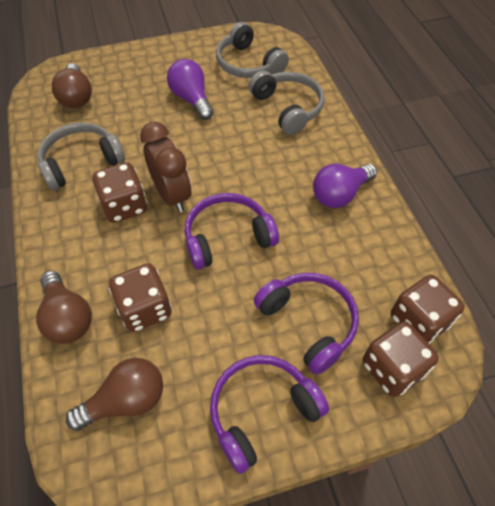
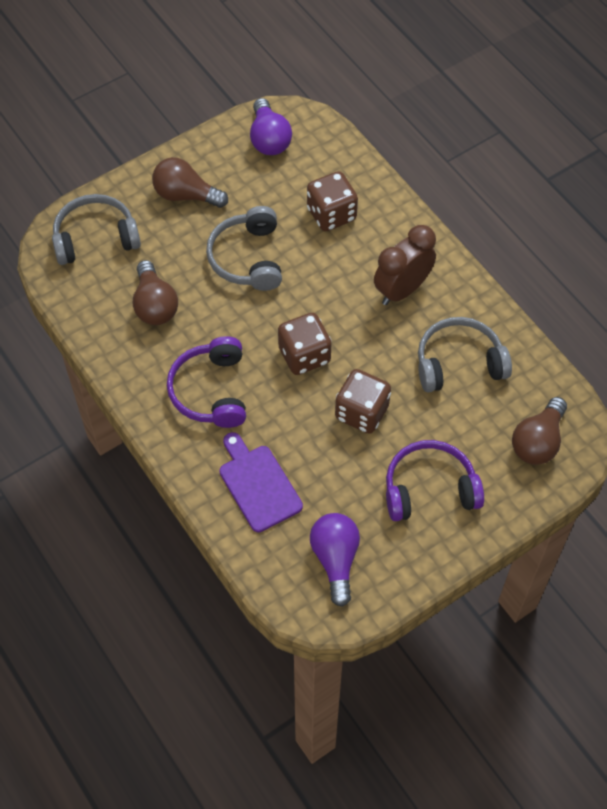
brown dice: 4 -> 3
purple cutting board: 0 -> 1
purple headphones: 3 -> 2

